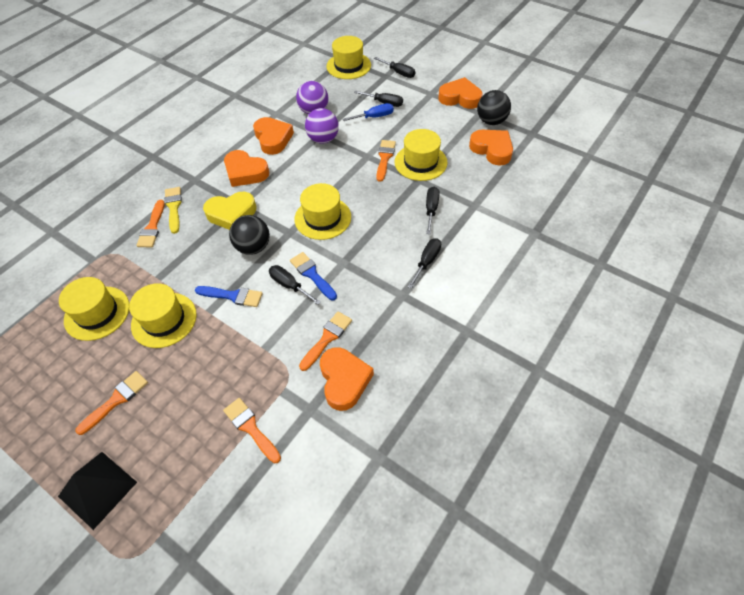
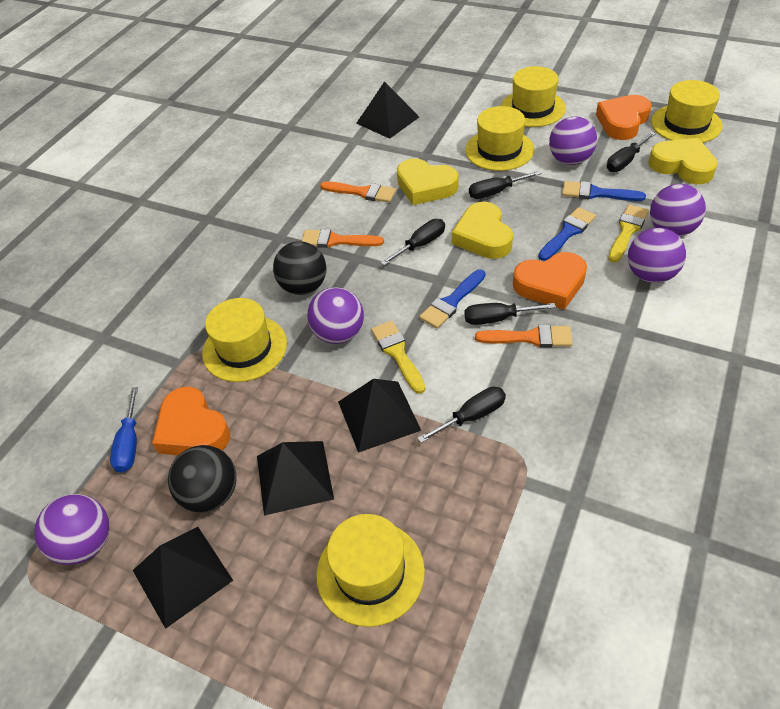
black pyramid: 1 -> 4
blue brush: 2 -> 3
orange brush: 5 -> 3
orange heart: 5 -> 3
purple ball: 2 -> 5
yellow brush: 1 -> 2
yellow heart: 1 -> 3

